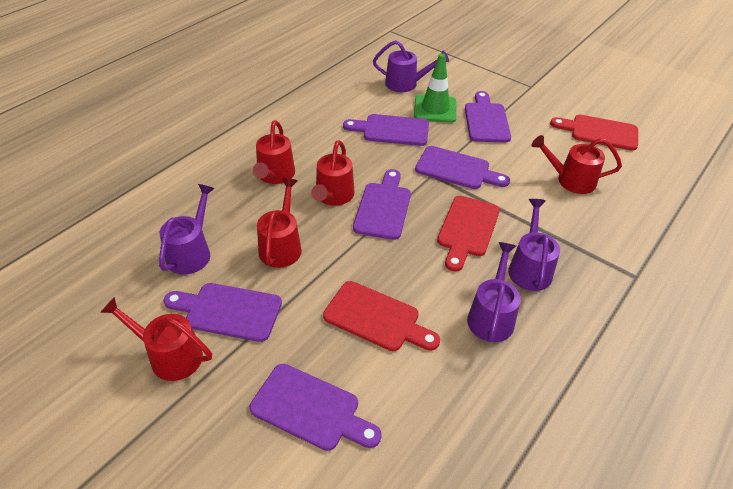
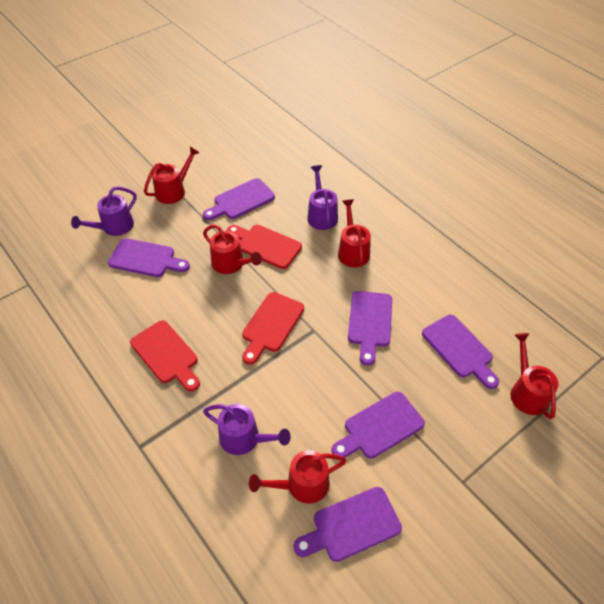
green traffic cone: 1 -> 0
purple watering can: 4 -> 3

